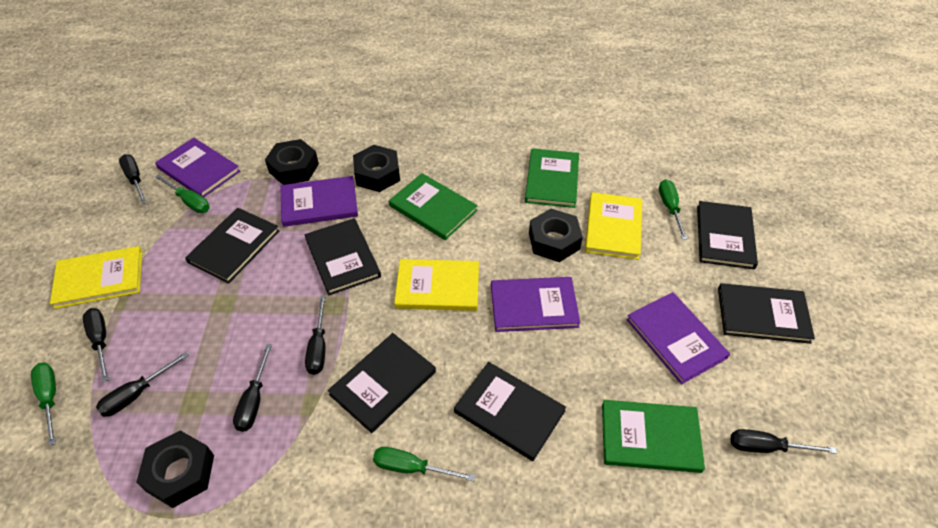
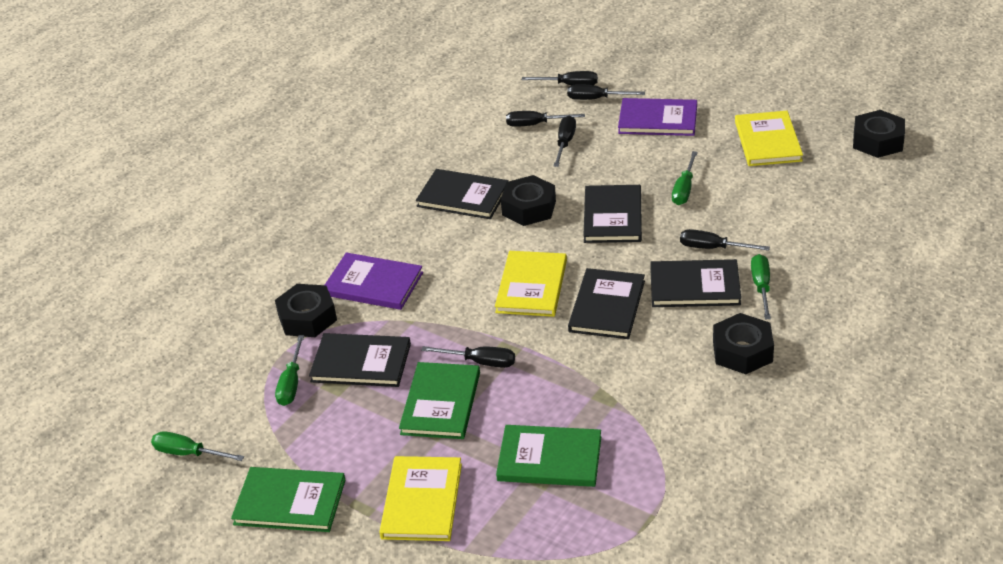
black book: 6 -> 5
purple book: 4 -> 2

